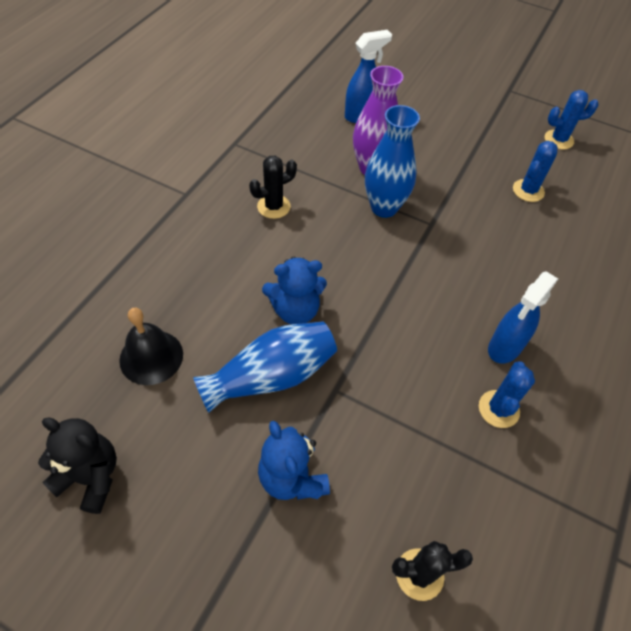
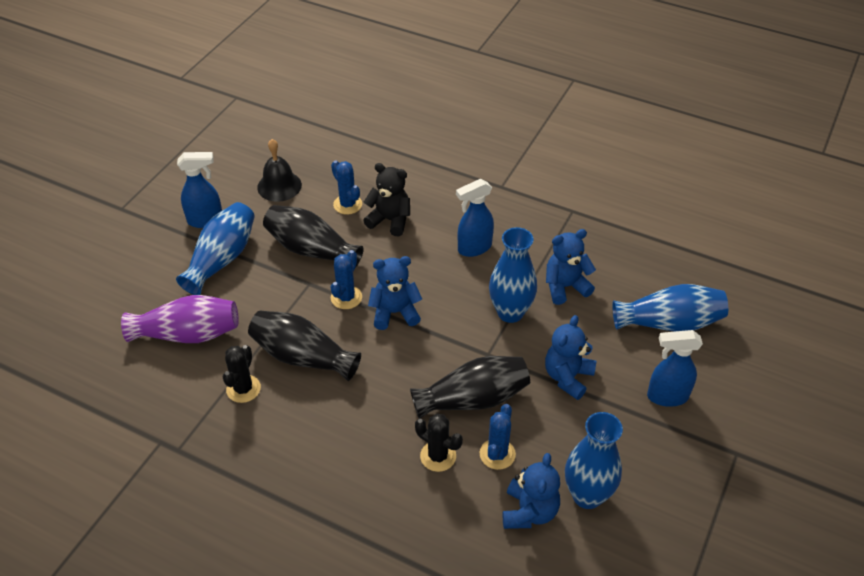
black vase: 0 -> 3
blue spray bottle: 2 -> 3
blue teddy bear: 2 -> 4
blue vase: 2 -> 4

